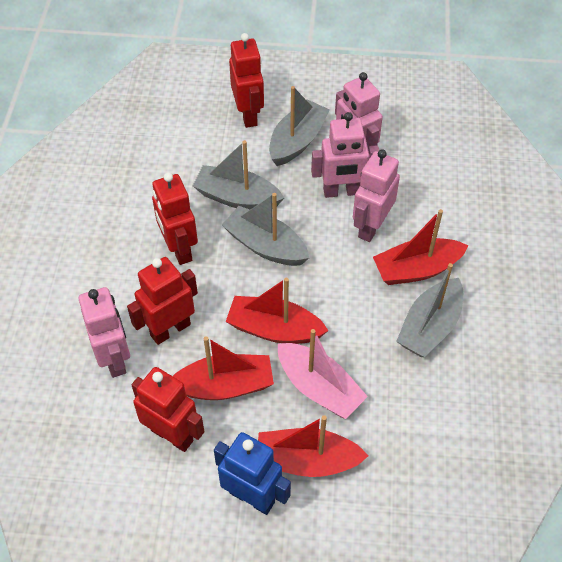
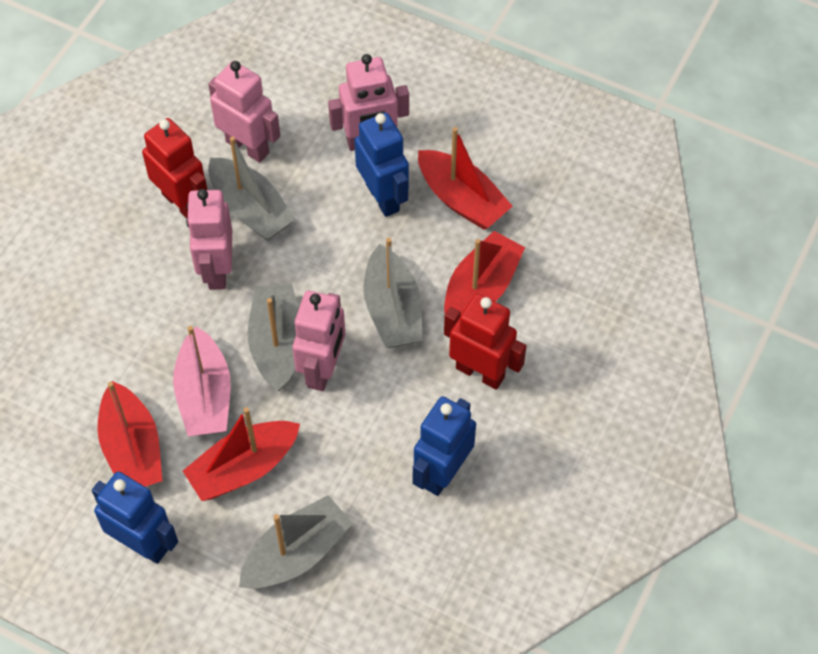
blue robot: 1 -> 3
red robot: 4 -> 2

